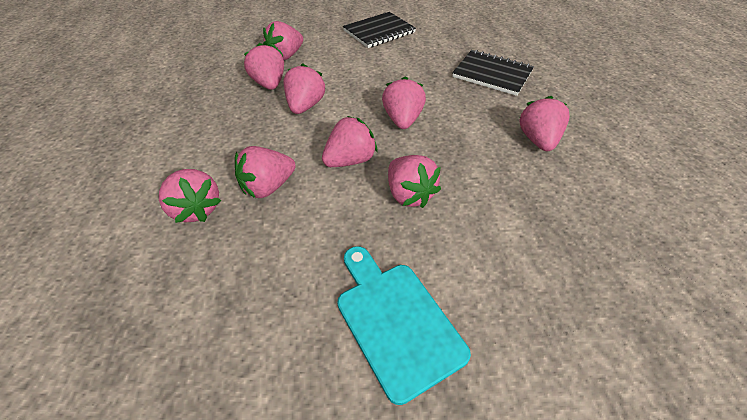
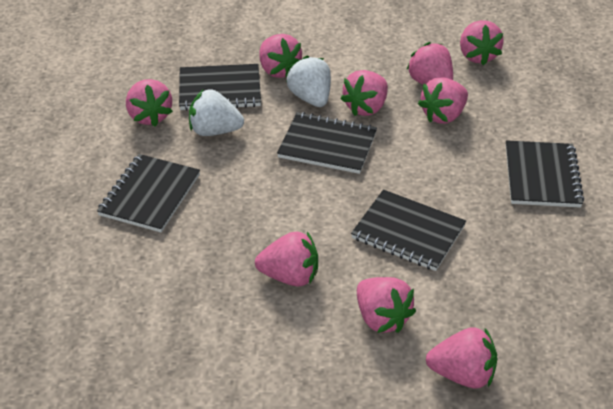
black notebook: 2 -> 5
turquoise cutting board: 1 -> 0
white strawberry: 0 -> 2

